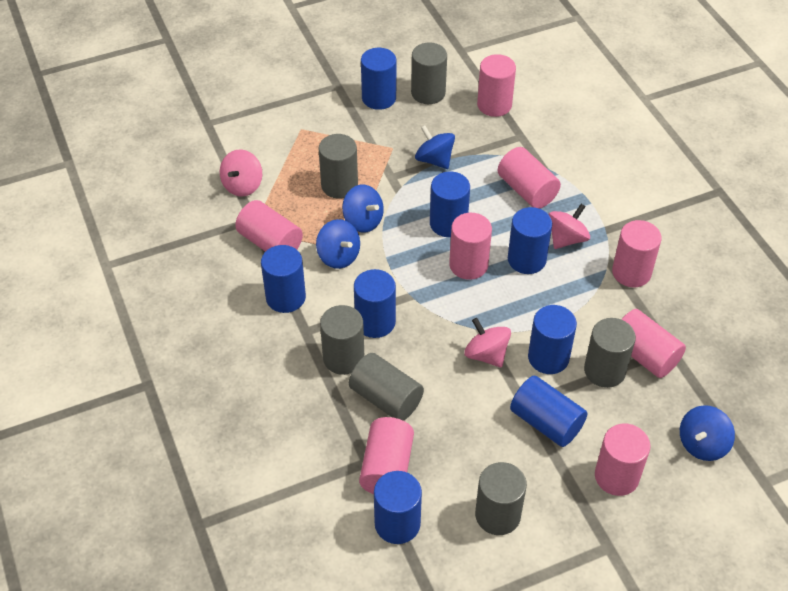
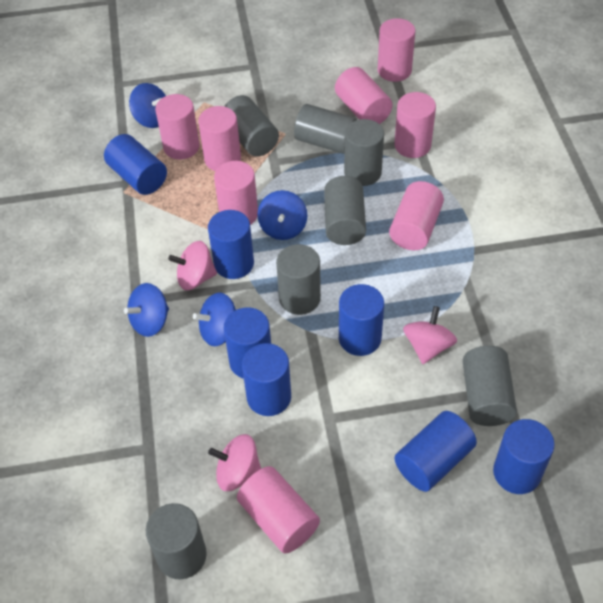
blue cylinder: 8 -> 7
grey cylinder: 6 -> 7

